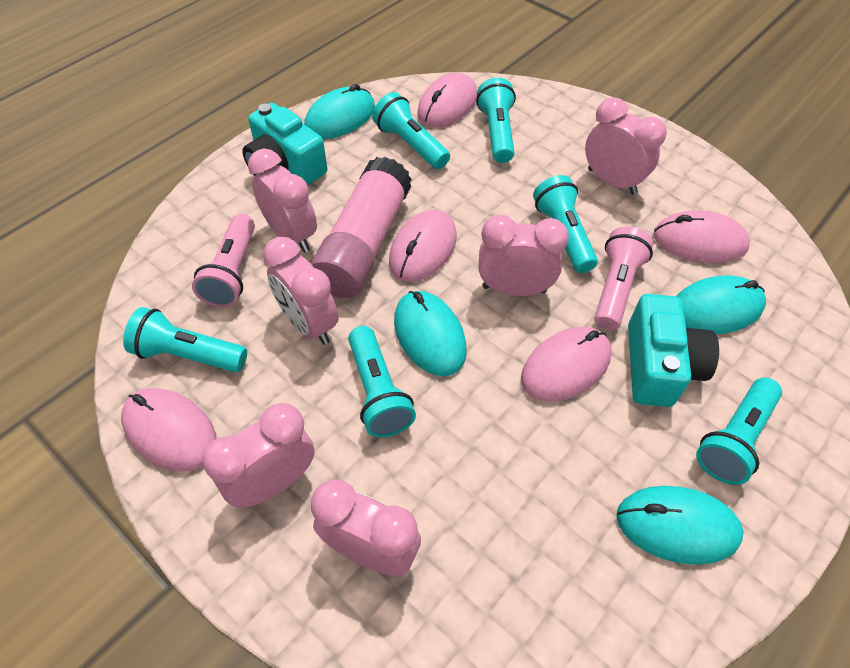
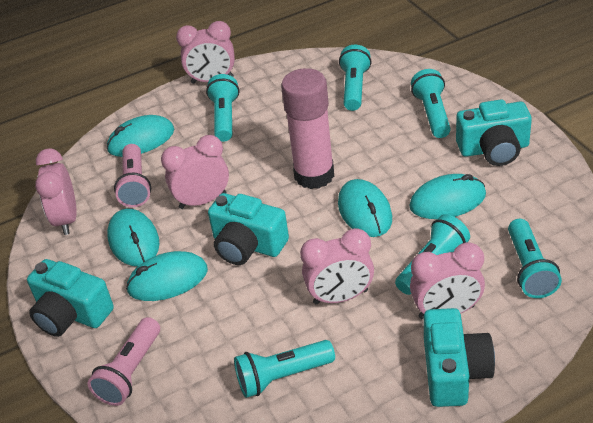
pink clock: 6 -> 5
pink mouse: 5 -> 0
turquoise camera: 2 -> 4
turquoise mouse: 4 -> 5

